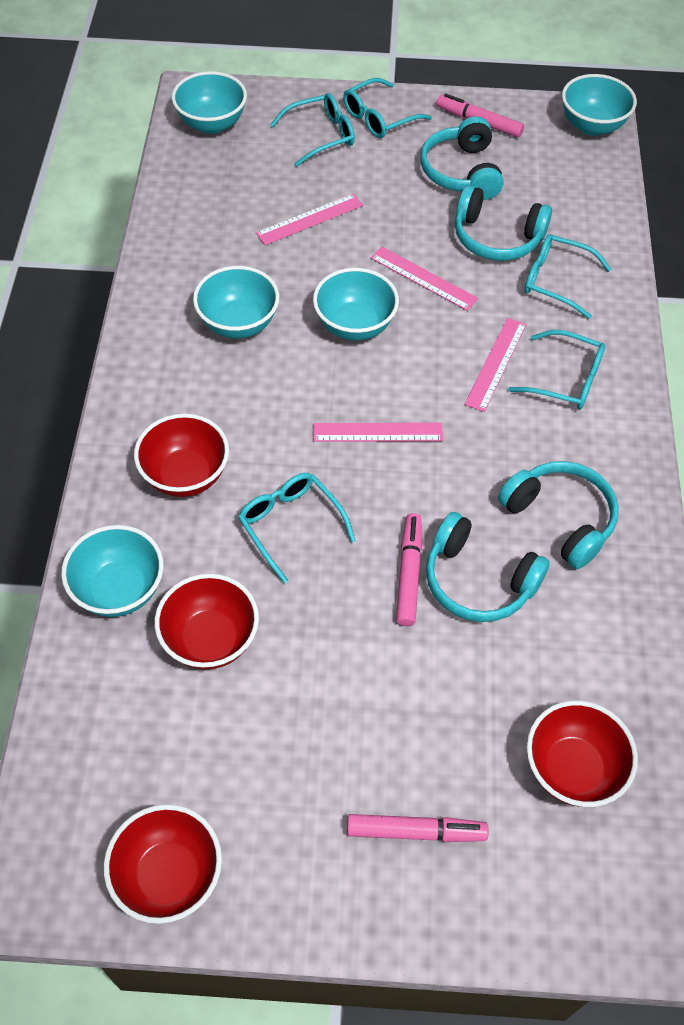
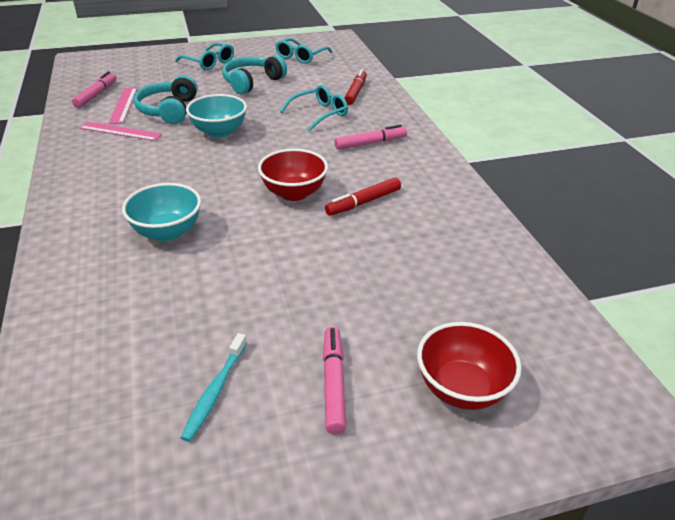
pink ruler: 4 -> 2
red bowl: 4 -> 2
red marker: 0 -> 2
turquoise bowl: 5 -> 2
turquoise glasses: 5 -> 3
turquoise headphones: 4 -> 2
turquoise toothbrush: 0 -> 1

